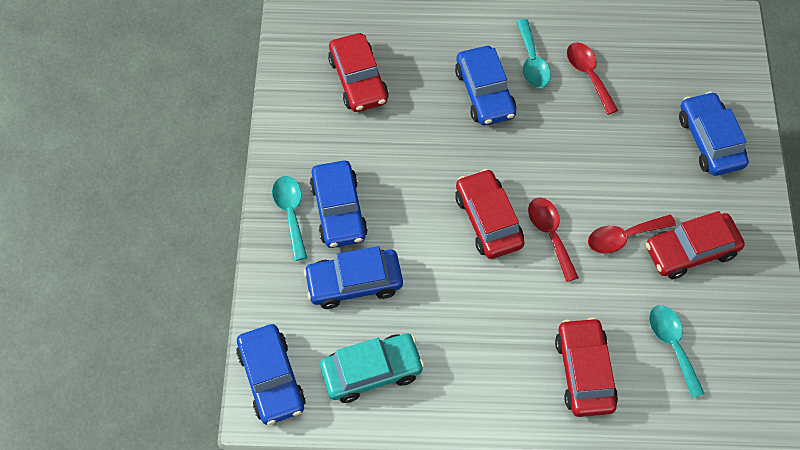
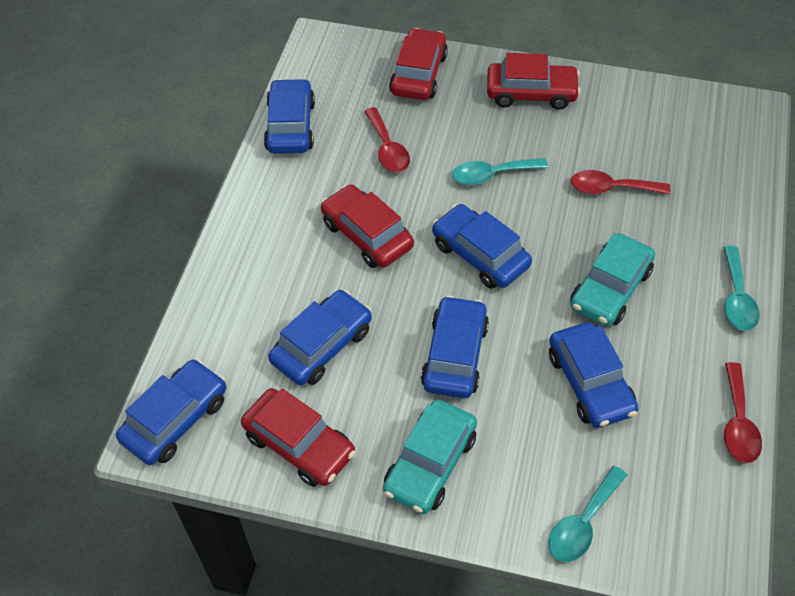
blue car: 5 -> 6
turquoise car: 1 -> 2

